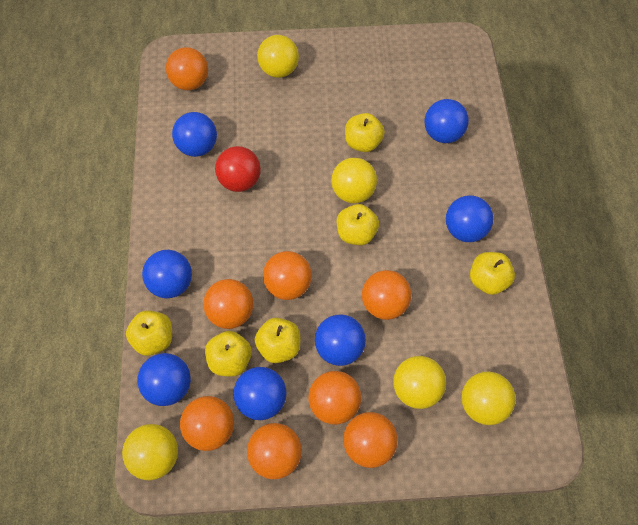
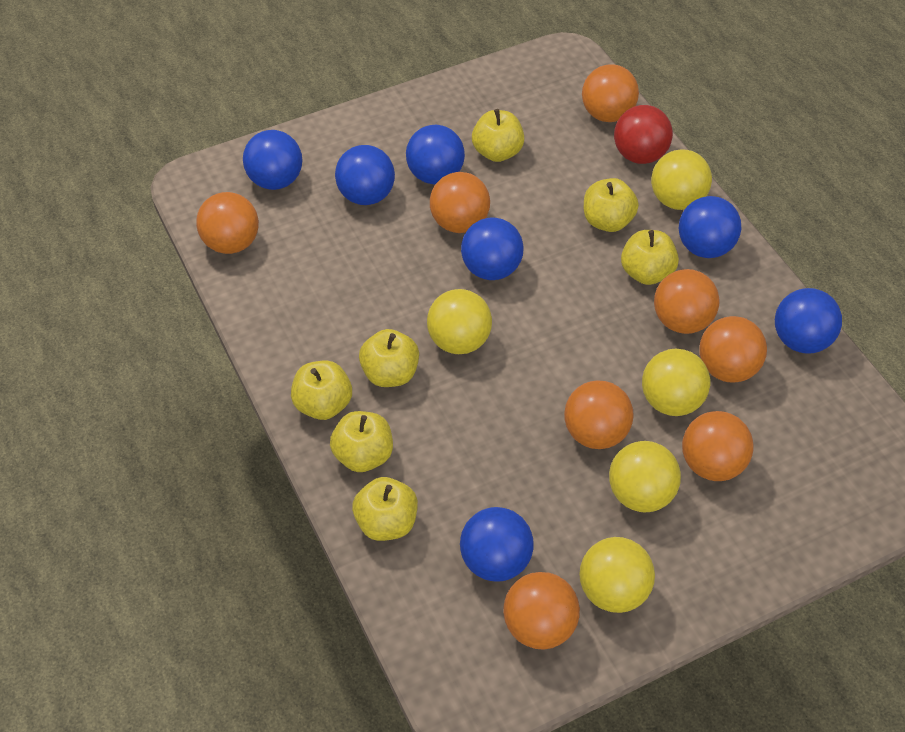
yellow apple: 6 -> 7

